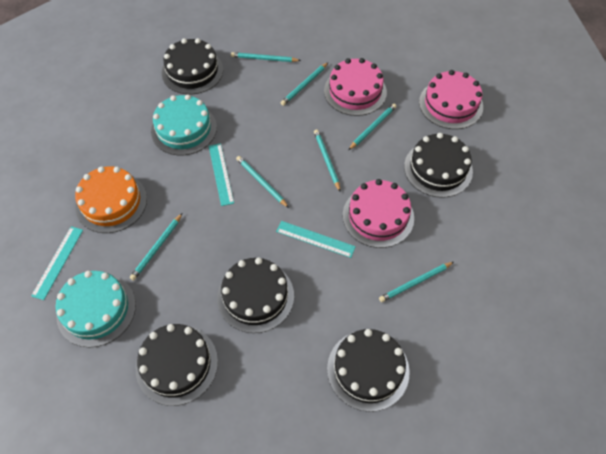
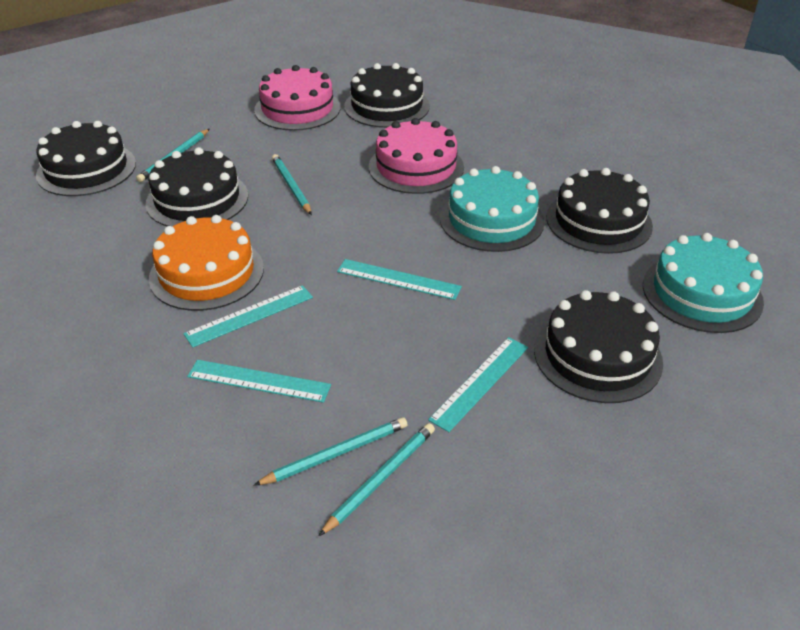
pink cake: 3 -> 2
turquoise pencil: 7 -> 4
turquoise ruler: 3 -> 4

